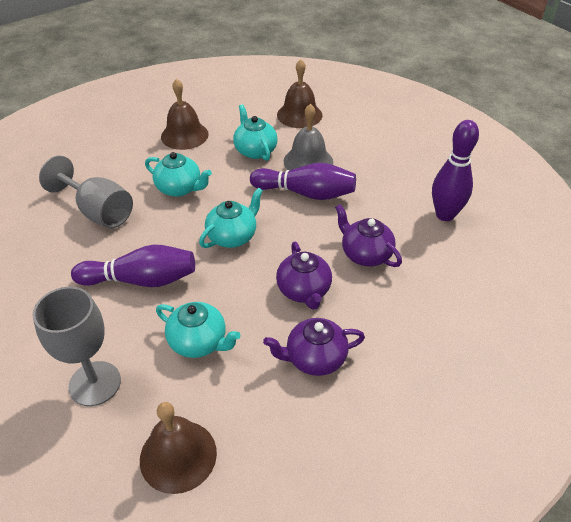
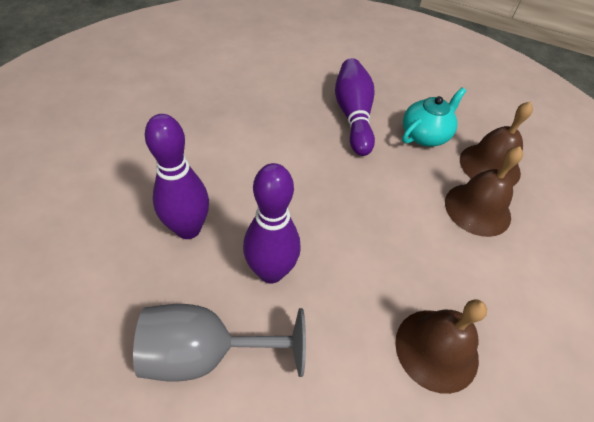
grey bell: 1 -> 0
grey goblet: 2 -> 1
purple teapot: 3 -> 0
turquoise teapot: 4 -> 1

